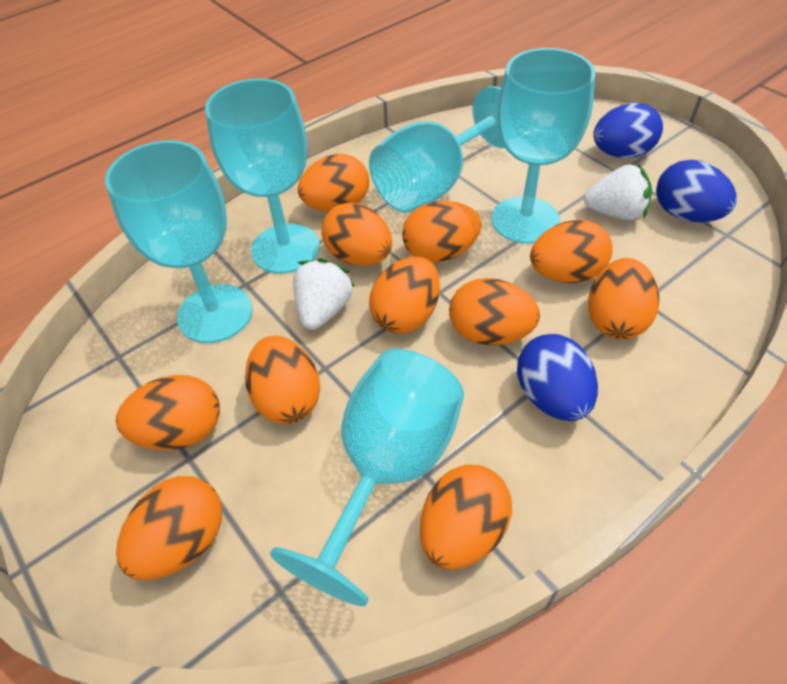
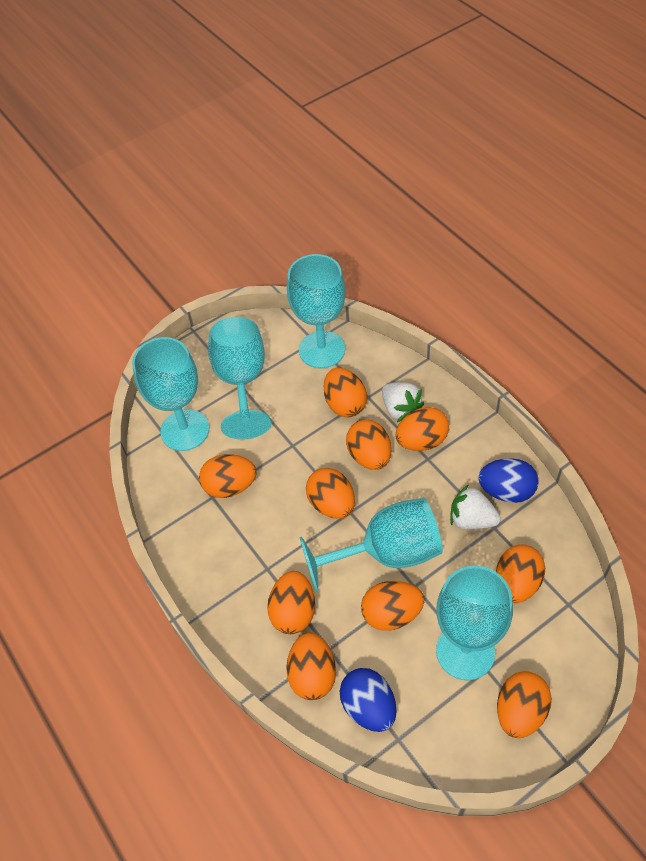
blue egg: 3 -> 2
orange egg: 11 -> 10

